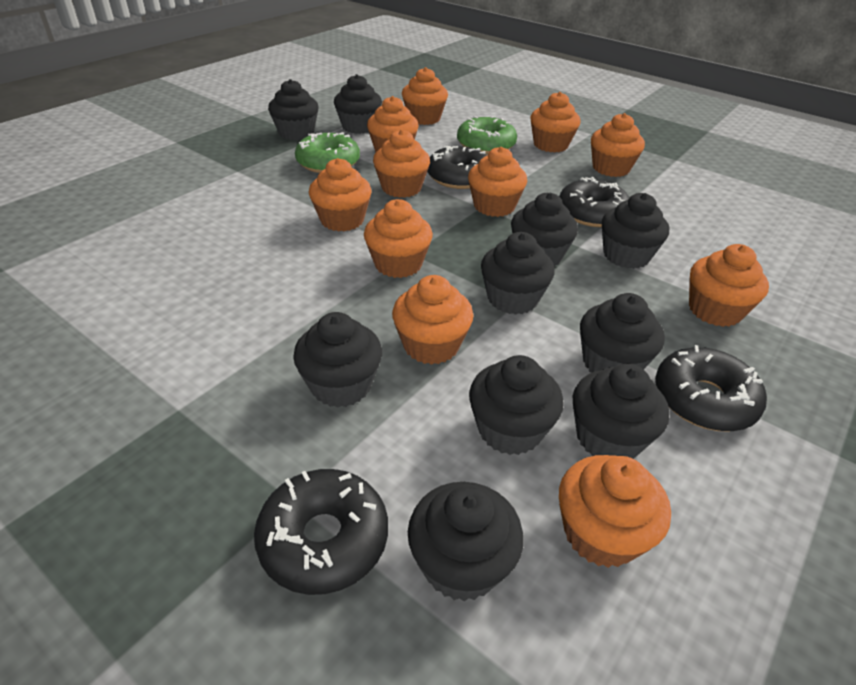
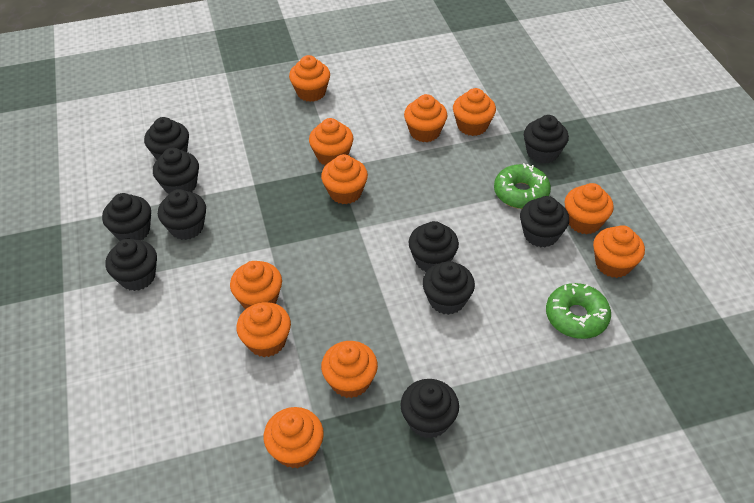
black donut: 4 -> 0

